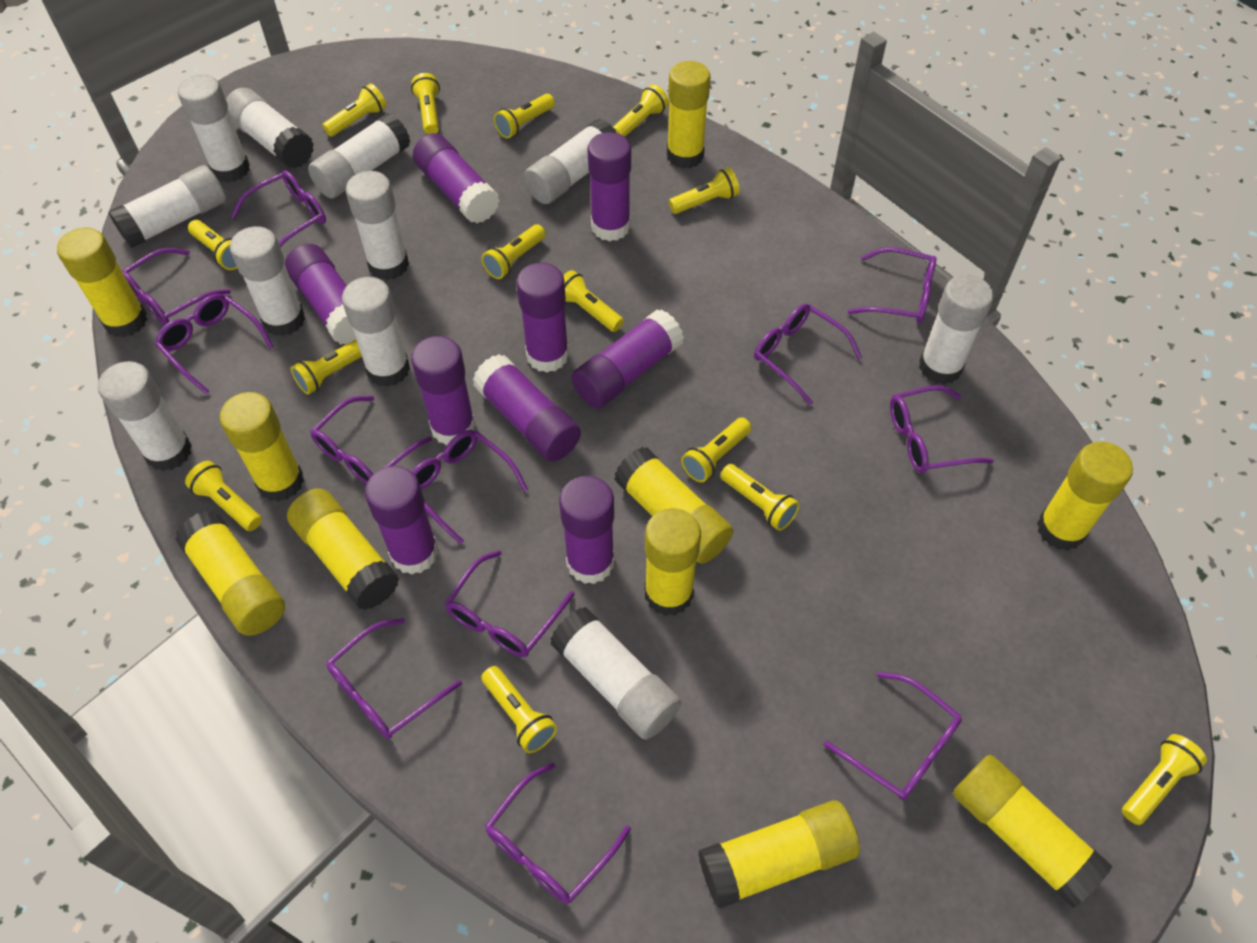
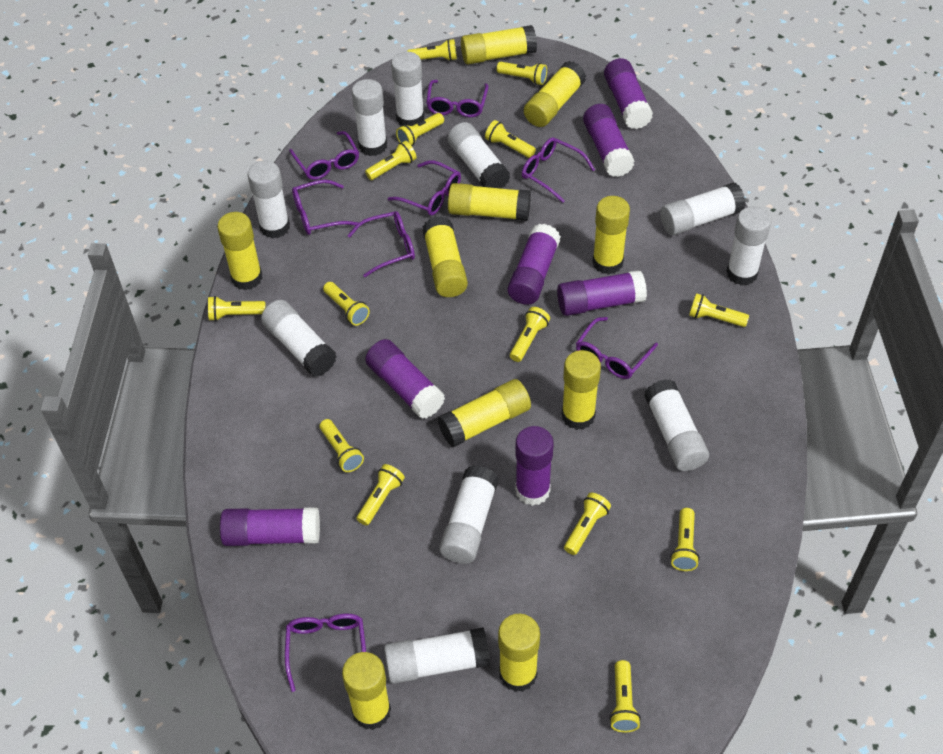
purple glasses: 12 -> 8
purple glue stick: 9 -> 7
white glue stick: 11 -> 10

